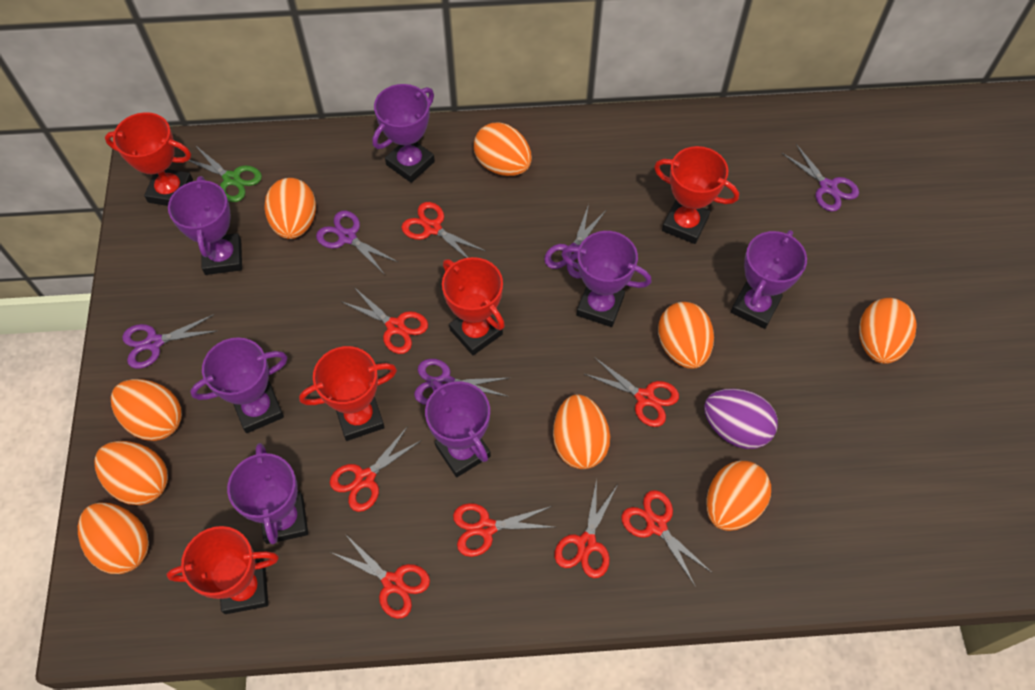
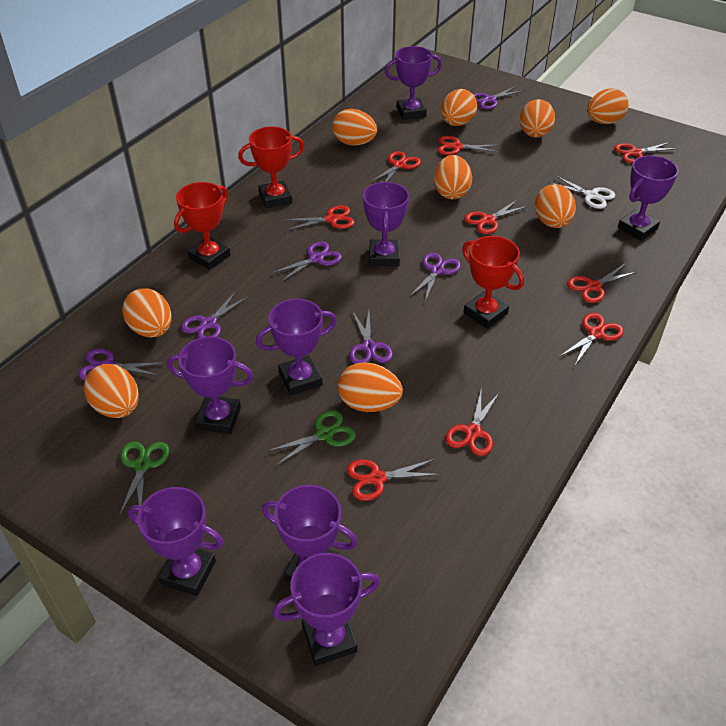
green scissors: 1 -> 2
purple egg: 1 -> 0
purple scissors: 5 -> 6
purple trophy: 7 -> 8
red scissors: 8 -> 9
red trophy: 5 -> 3
white scissors: 0 -> 1

